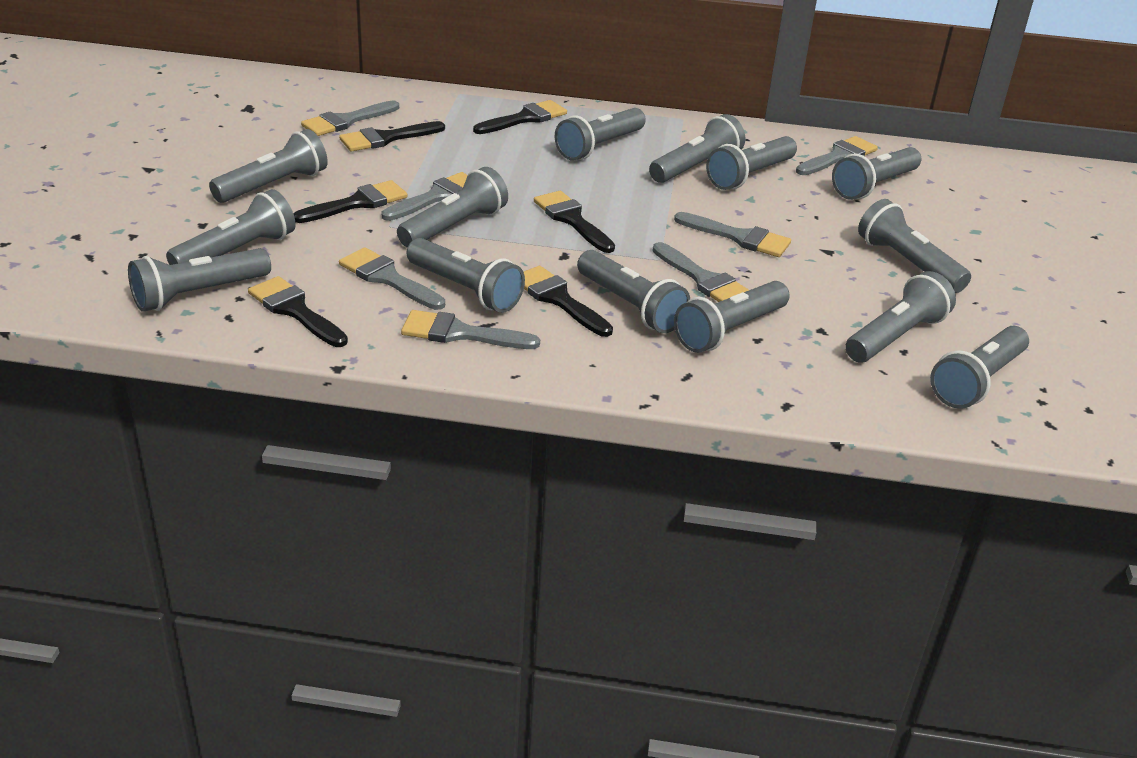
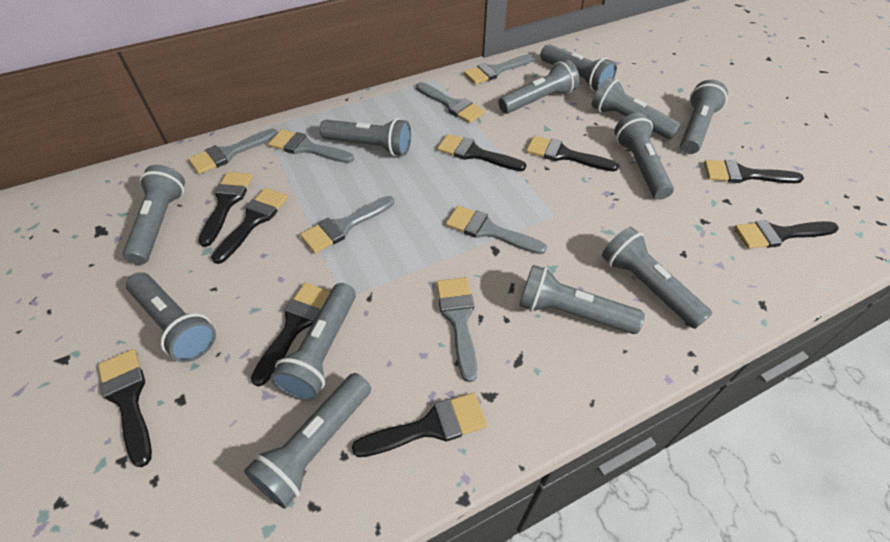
black brush: 6 -> 9
grey flashlight: 14 -> 12

